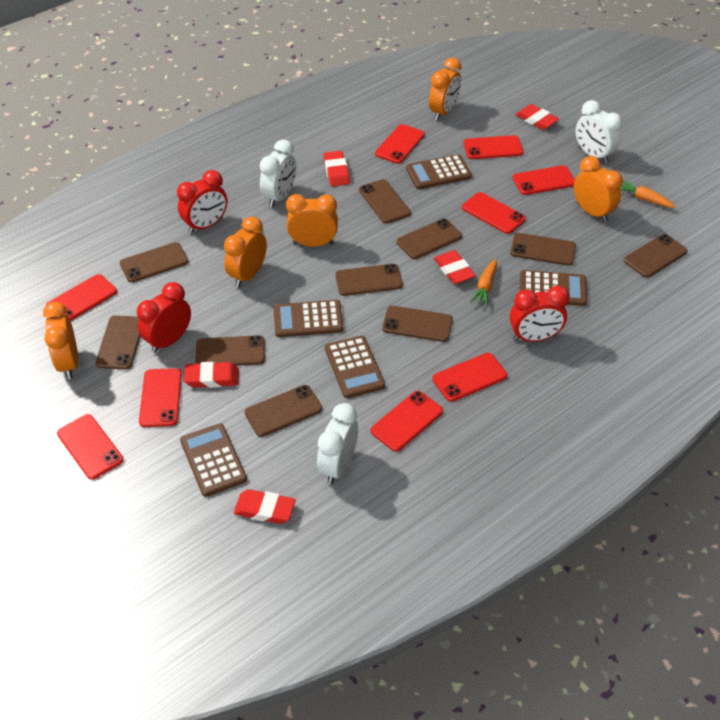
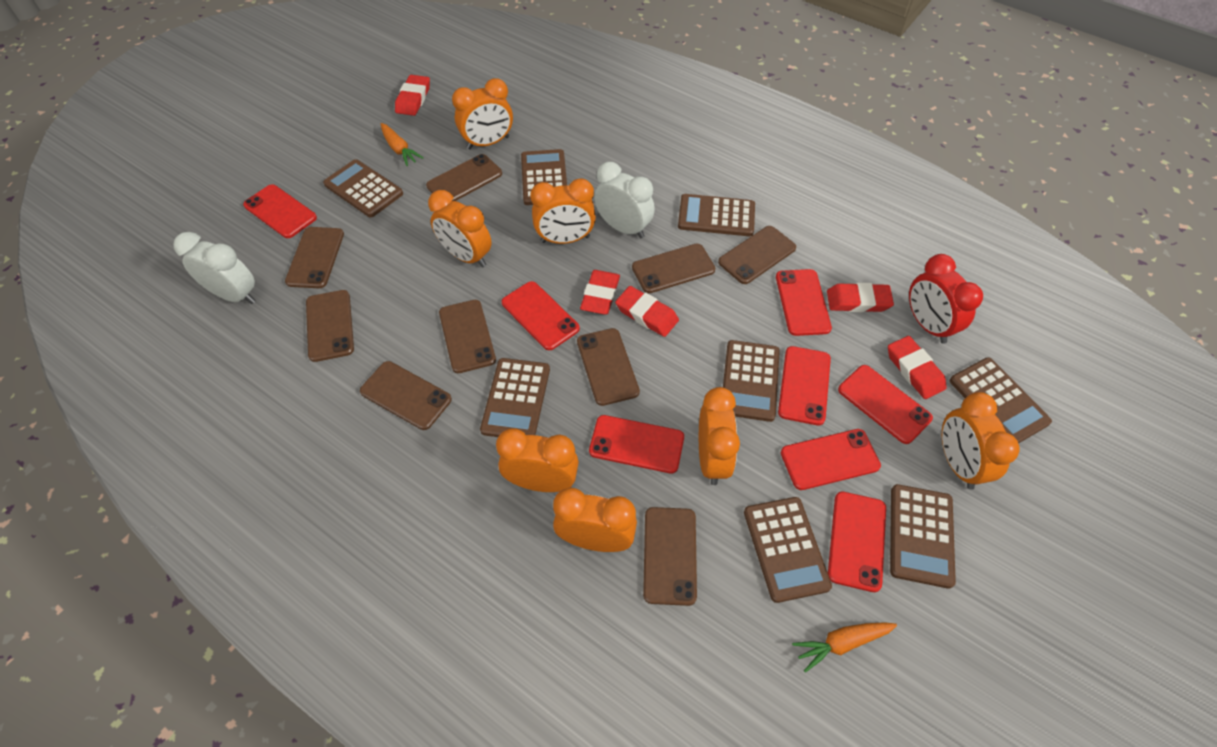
brown calculator: 5 -> 8
brown phone: 10 -> 9
orange clock: 5 -> 7
red clock: 3 -> 1
red phone: 9 -> 8
white clock: 3 -> 2

